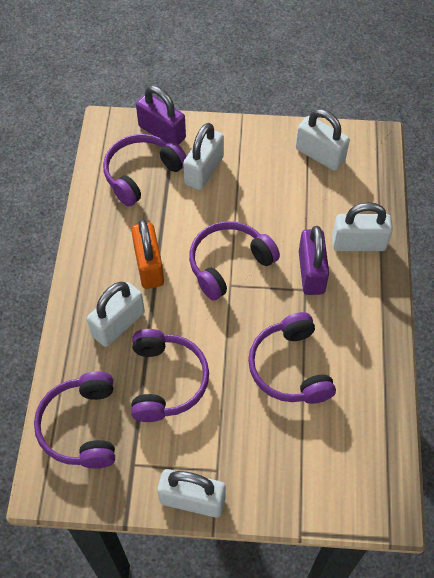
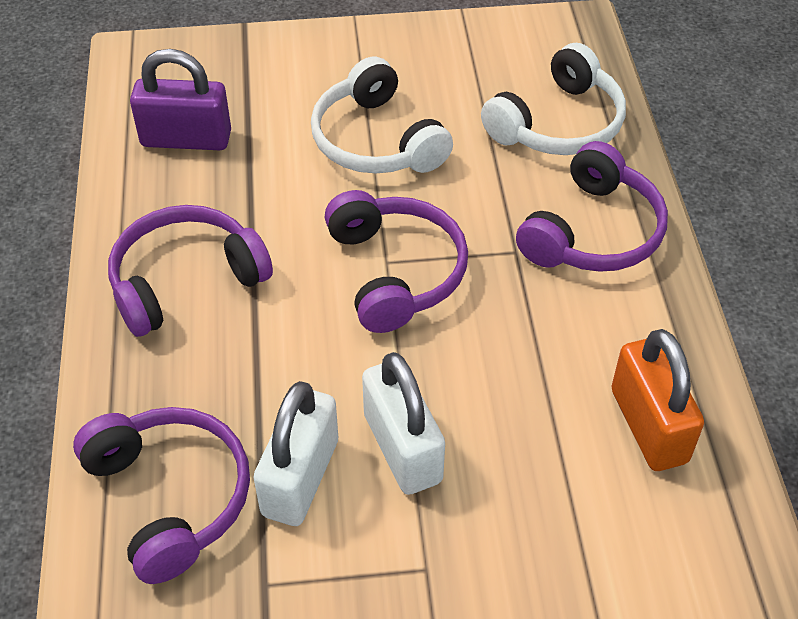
purple headphones: 5 -> 4
purple padlock: 2 -> 1
white headphones: 0 -> 2
white padlock: 5 -> 2

